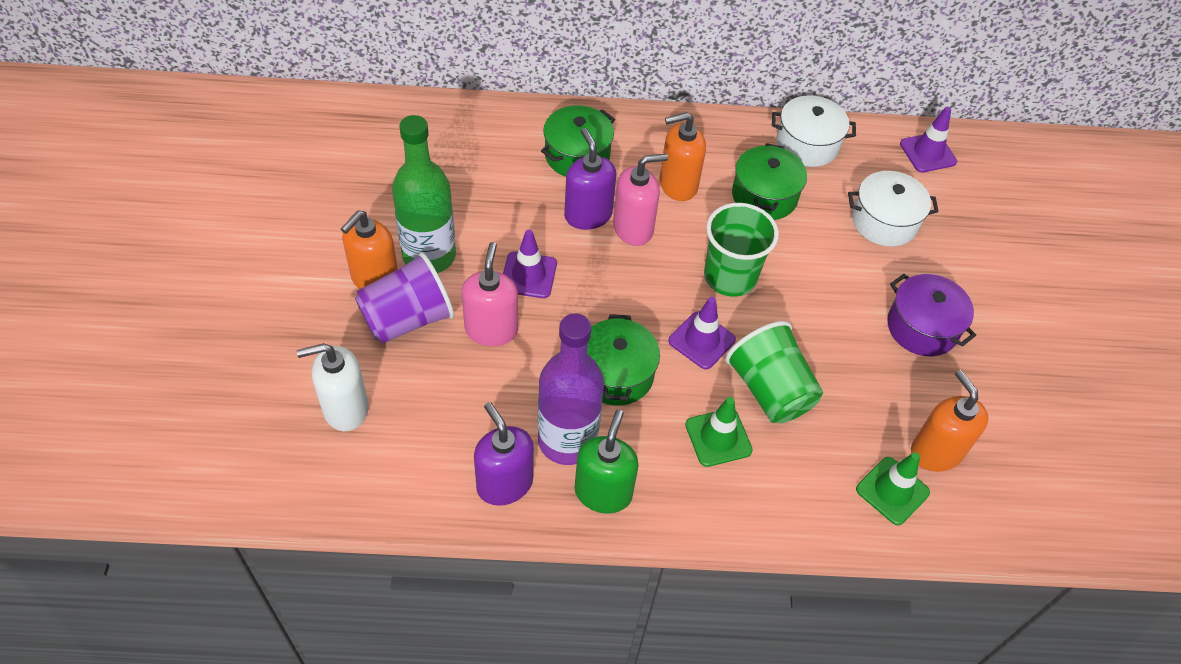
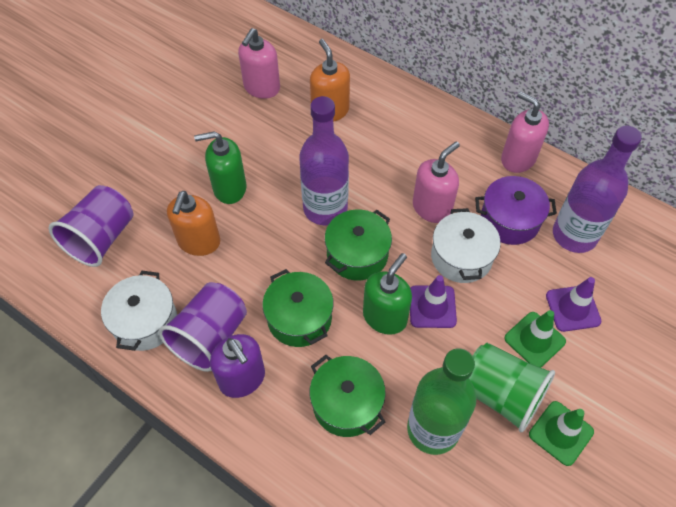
green cup: 2 -> 1
green soap dispenser: 1 -> 2
orange soap dispenser: 3 -> 2
pink soap dispenser: 2 -> 3
purple bottle: 1 -> 2
purple cup: 1 -> 2
purple soap dispenser: 2 -> 1
purple traffic cone: 3 -> 2
white soap dispenser: 1 -> 0

